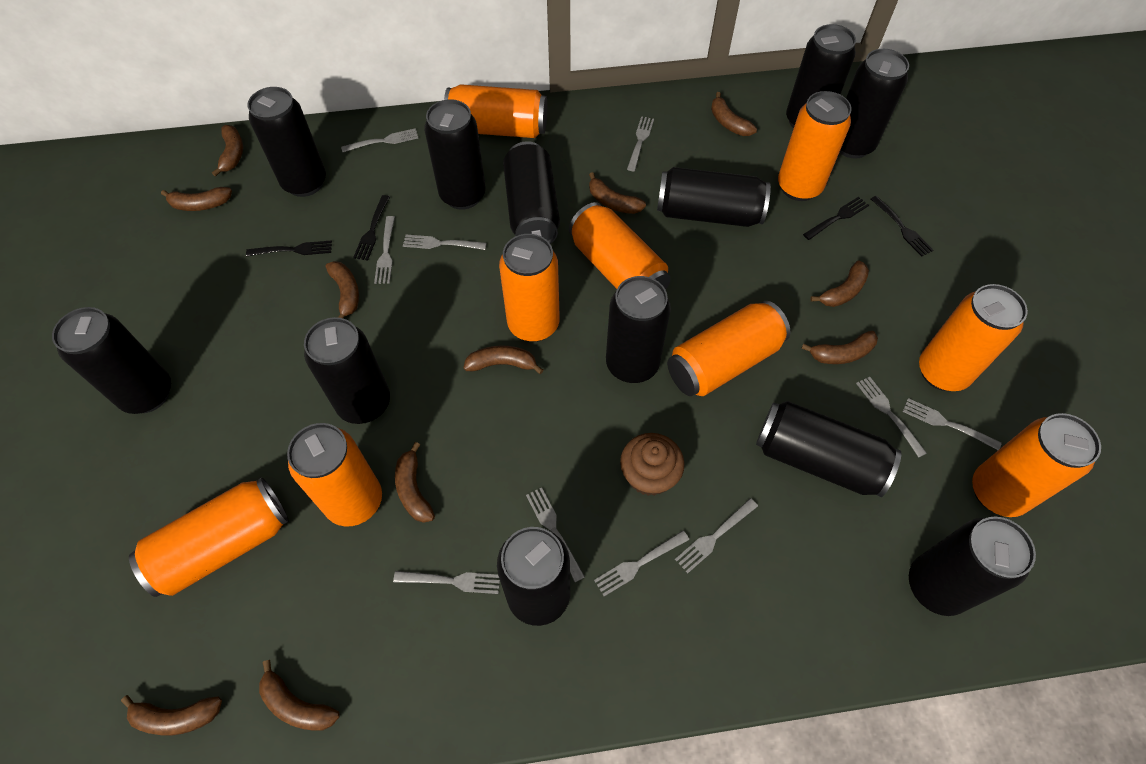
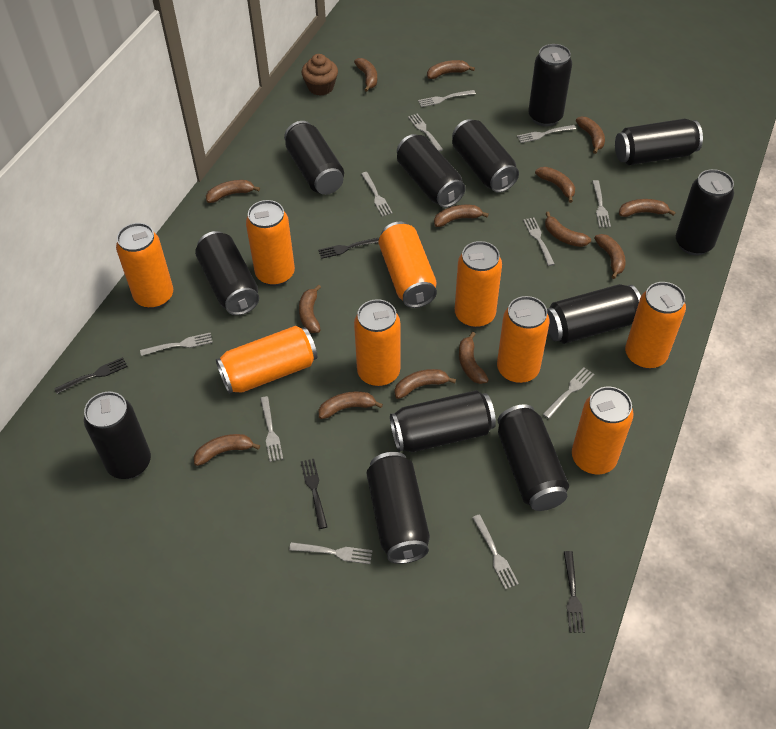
brown banana: 11 -> 14
grey fork: 10 -> 11

